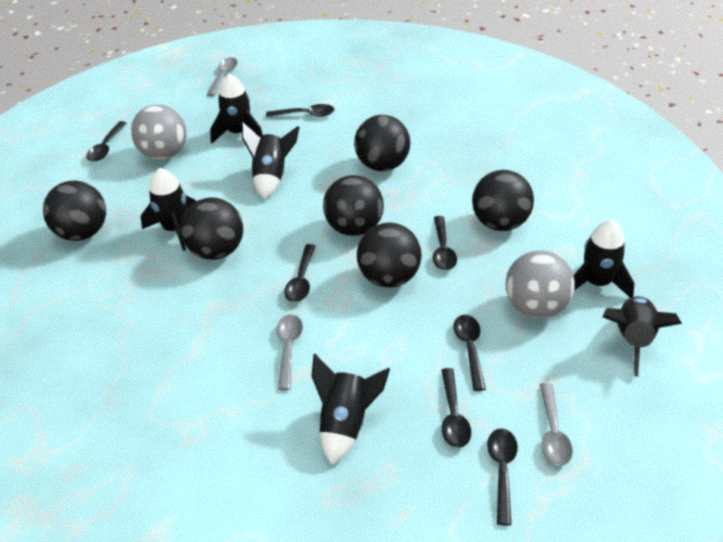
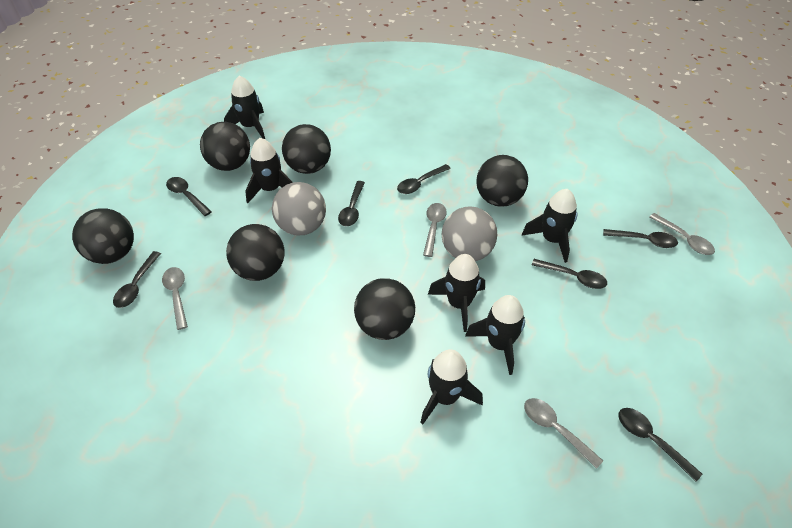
grey spoon: 3 -> 4

